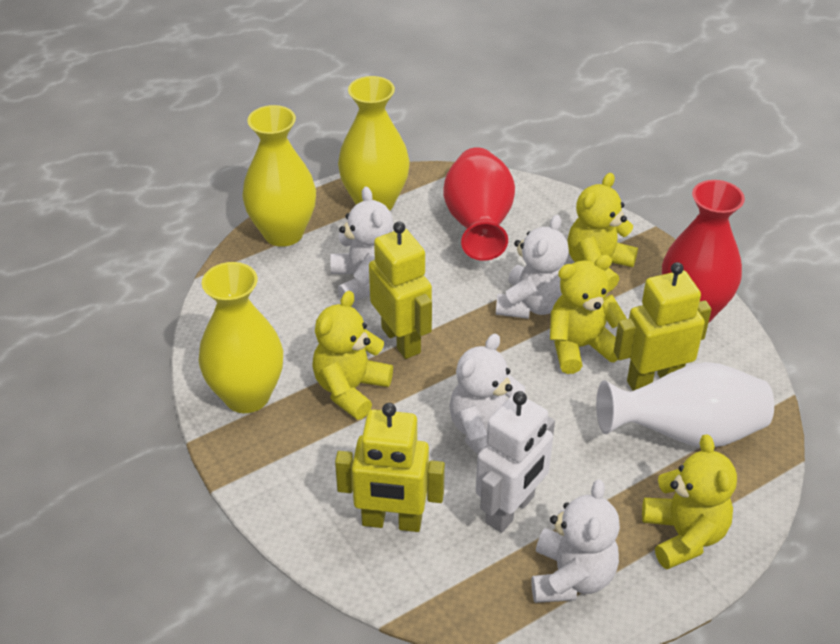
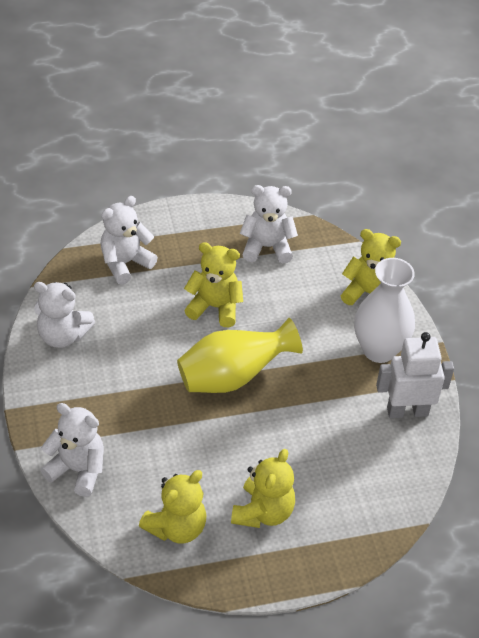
red vase: 2 -> 0
yellow robot: 3 -> 0
yellow vase: 3 -> 1

